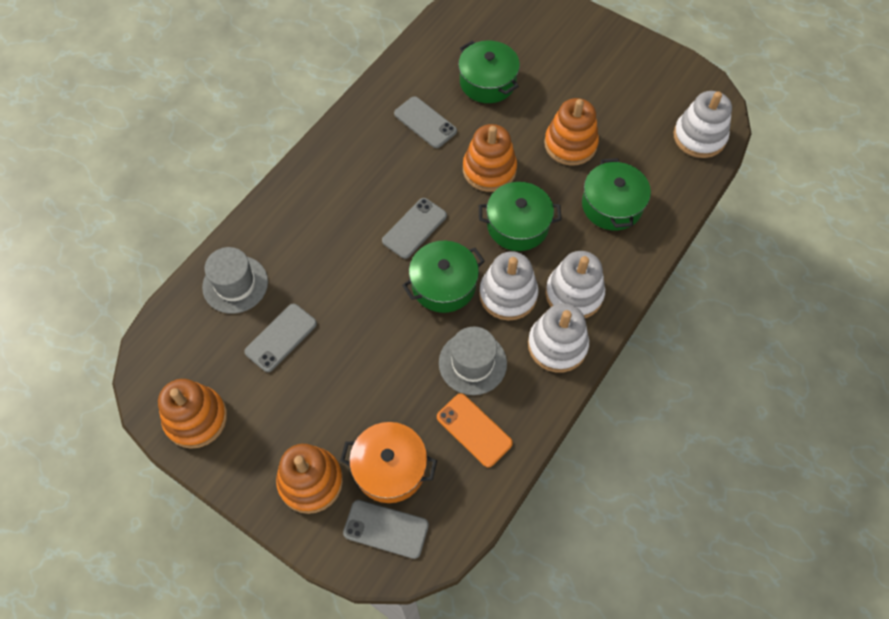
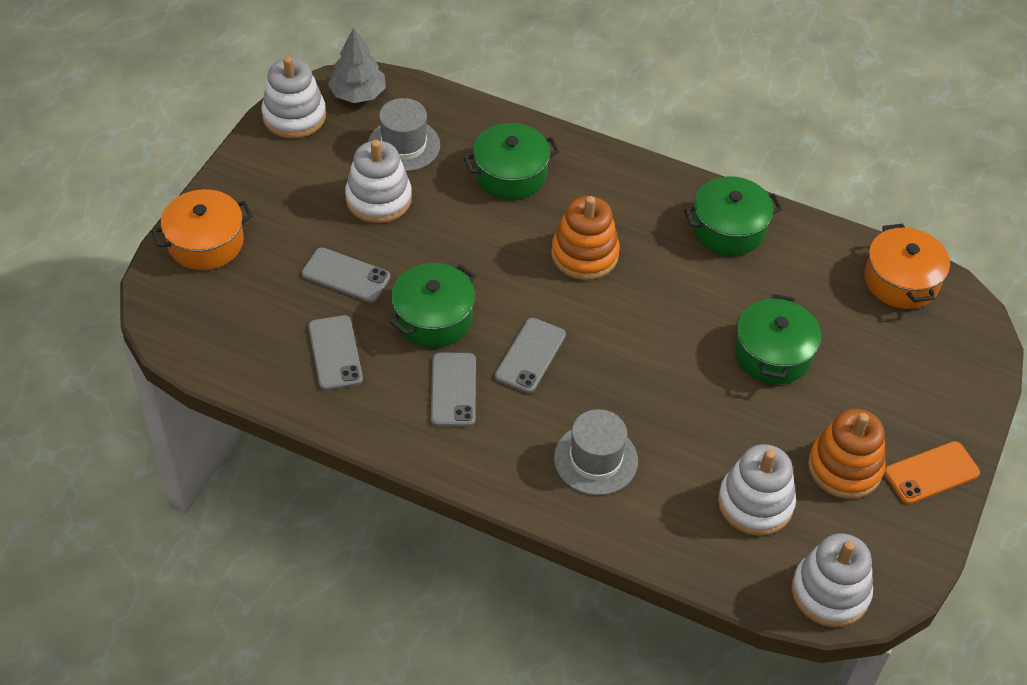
grey tree: 0 -> 1
orange pot: 1 -> 2
orange stacking toy: 4 -> 2

